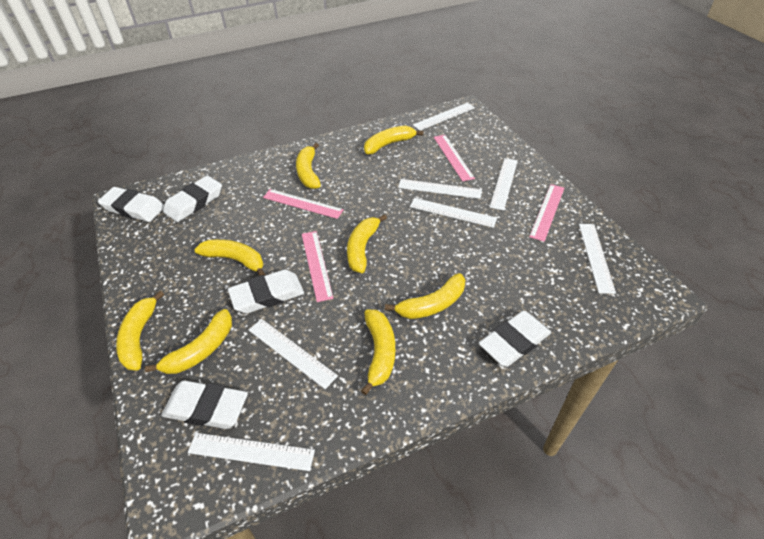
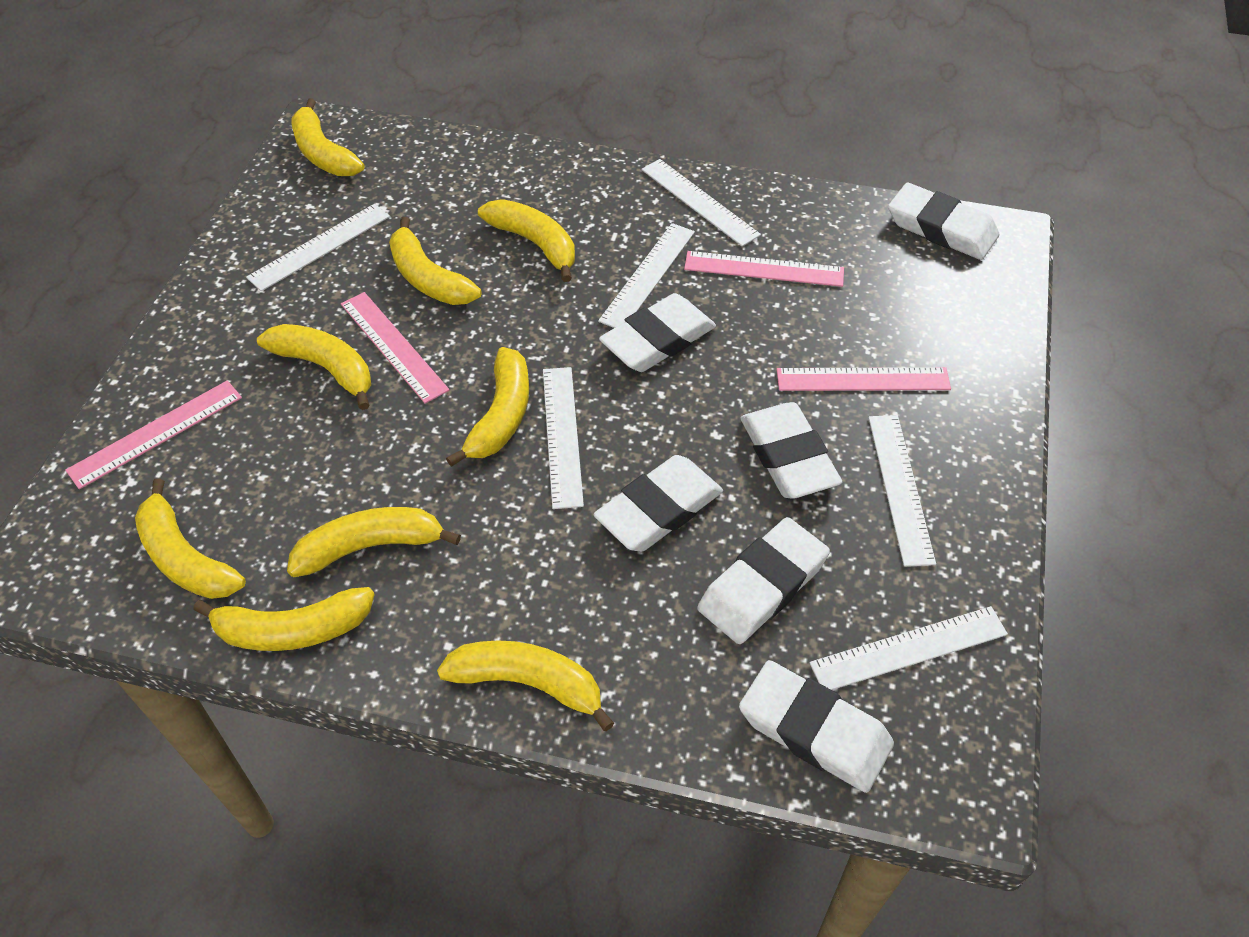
white eraser: 5 -> 6
white ruler: 7 -> 6
yellow banana: 8 -> 9

